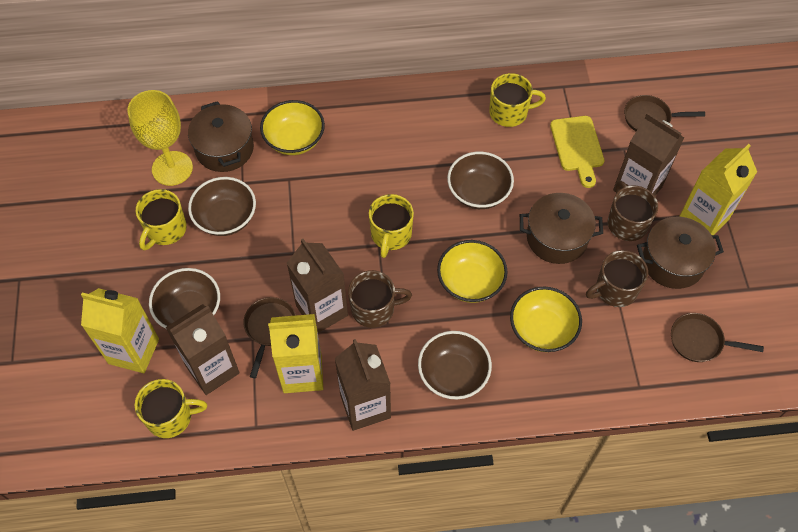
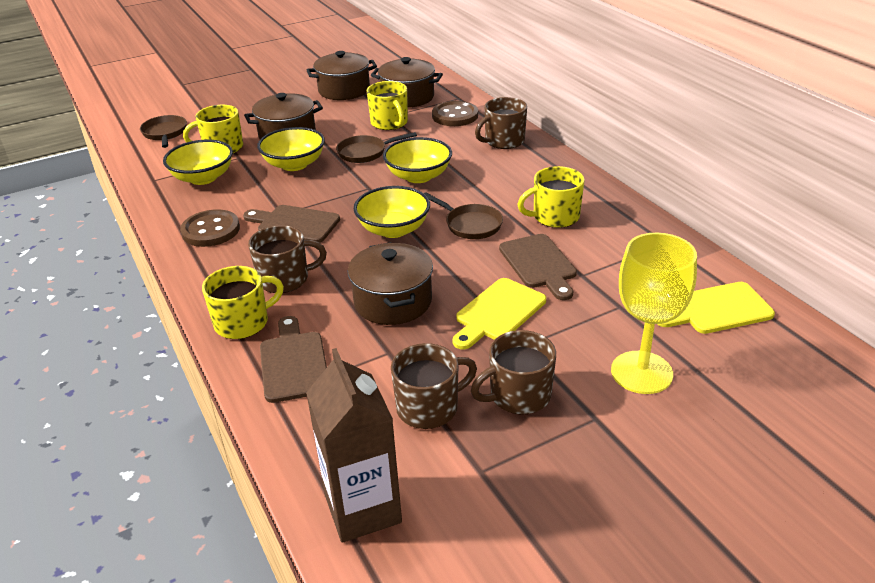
brown bowl: 4 -> 0
brown button: 0 -> 2
brown carton: 4 -> 1
brown cutting board: 0 -> 3
brown mug: 3 -> 4
brown pot: 3 -> 4
yellow bowl: 3 -> 4
yellow carton: 3 -> 0
yellow cutting board: 1 -> 2

